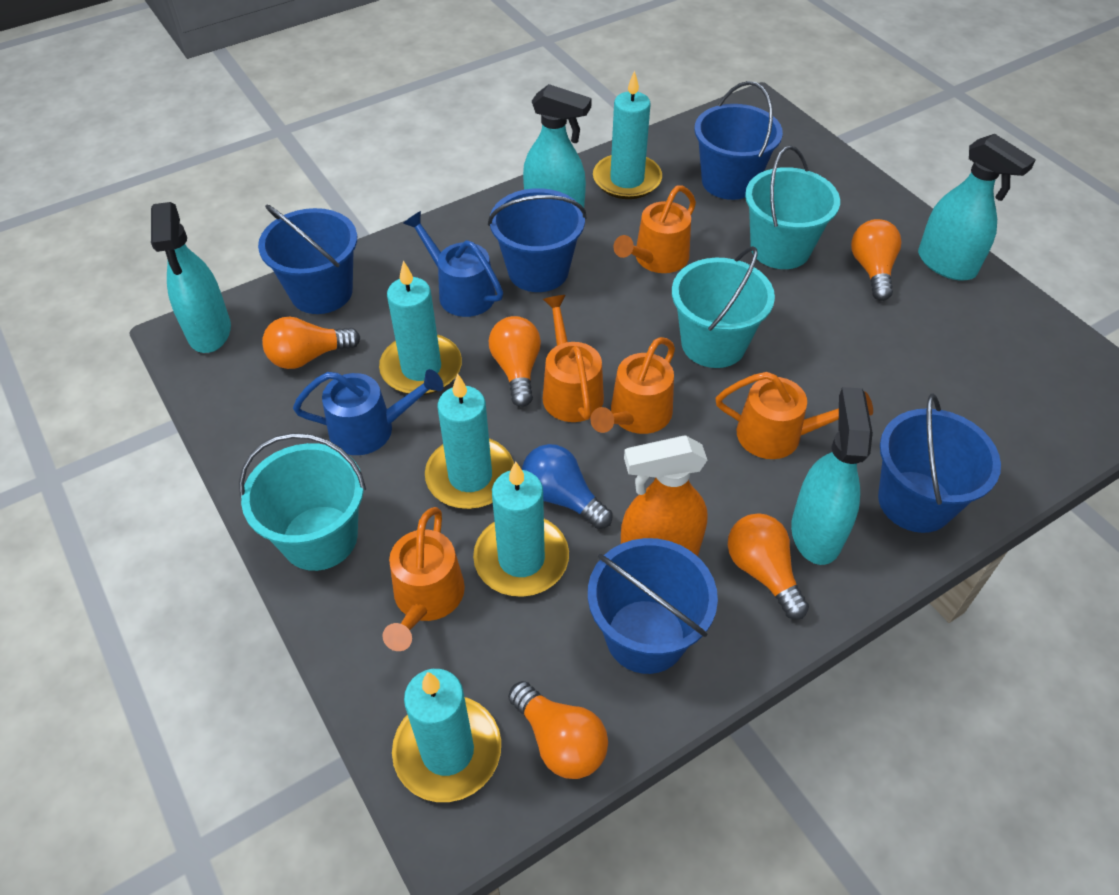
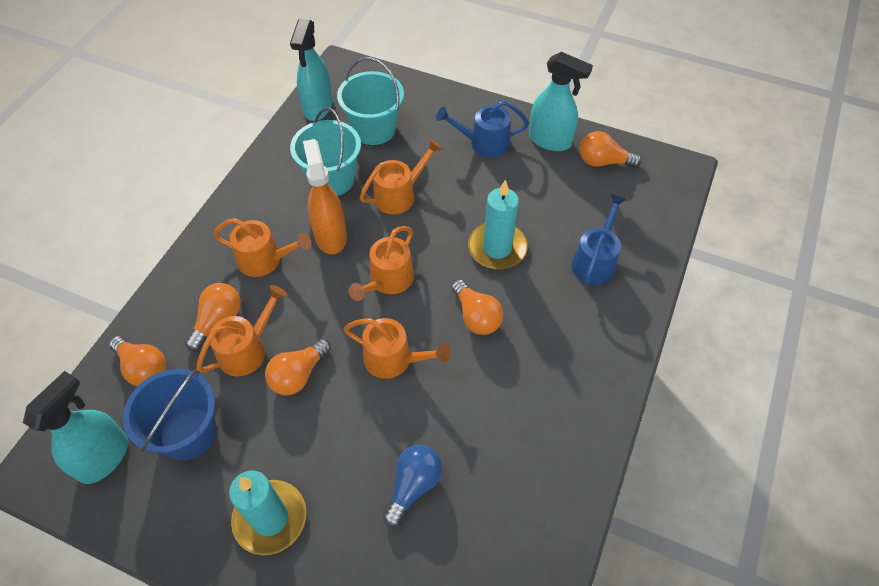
blue bucket: 5 -> 1
turquoise bucket: 3 -> 2
turquoise candle: 5 -> 2
turquoise spray bottle: 4 -> 3

